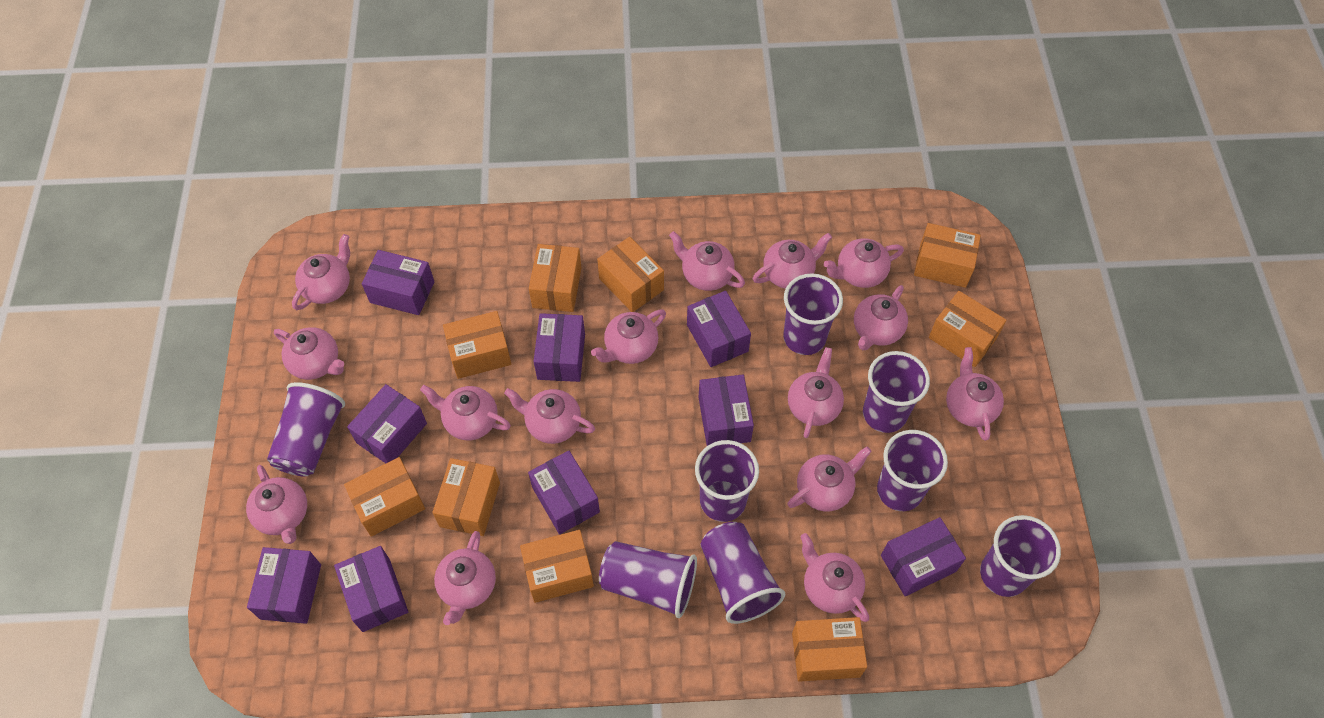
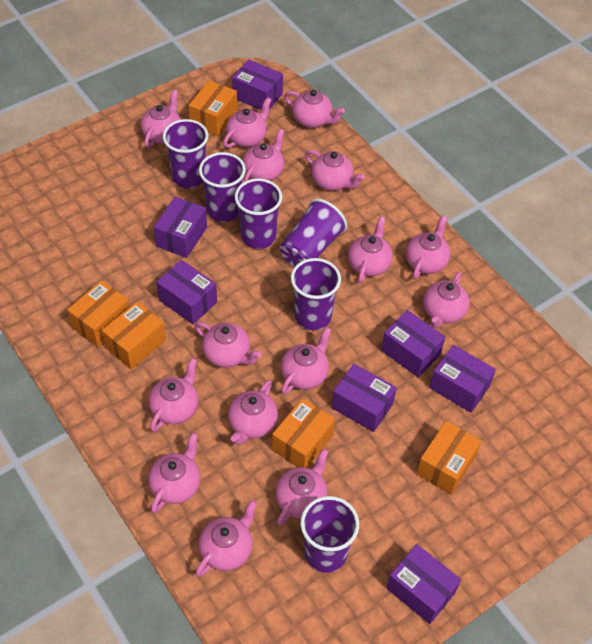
orange box: 9 -> 5
purple box: 9 -> 7
purple cup: 8 -> 6

